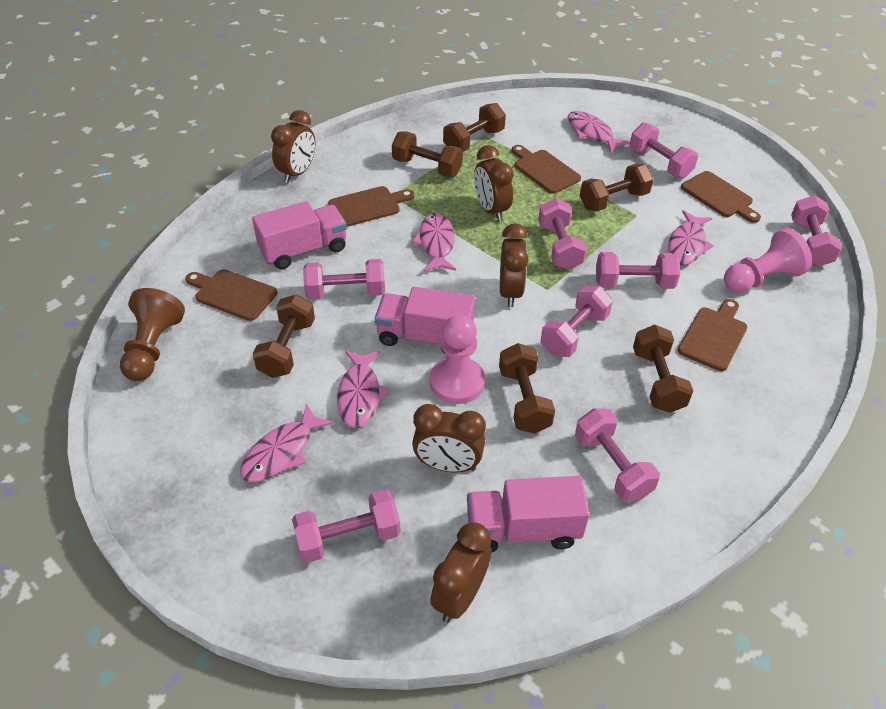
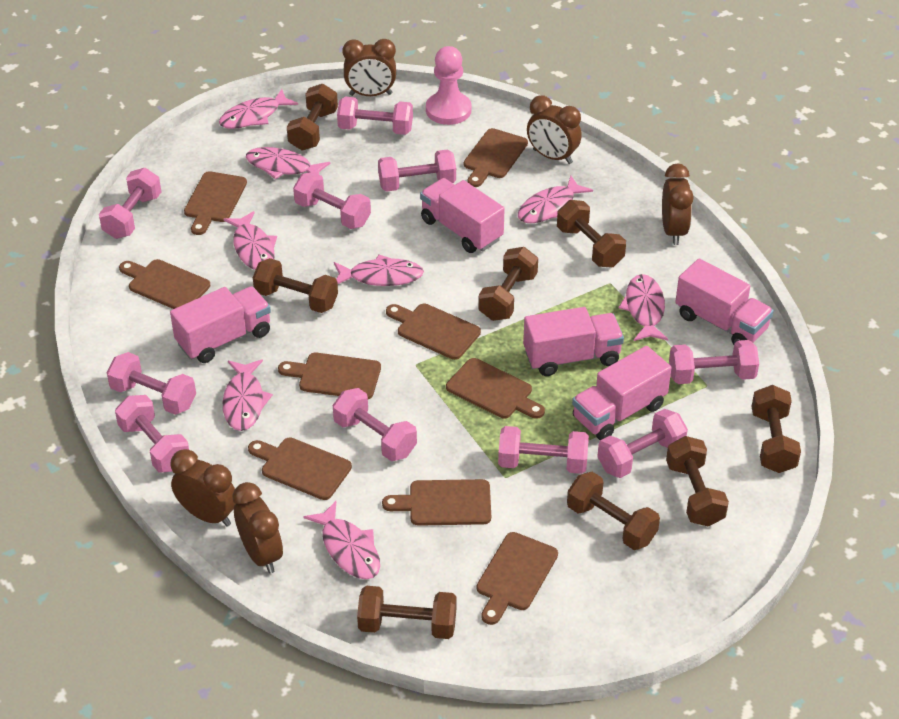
brown cutting board: 5 -> 9
brown dumbbell: 6 -> 8
brown pawn: 1 -> 0
pink dumbbell: 8 -> 10
pink fish: 5 -> 8
pink pawn: 2 -> 1
pink truck: 3 -> 5

